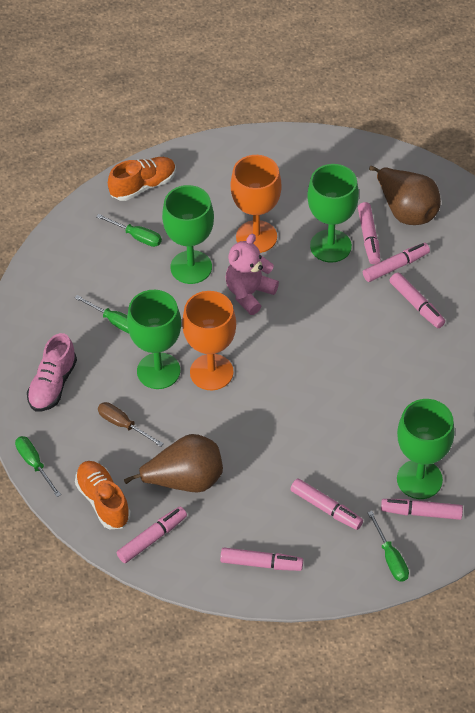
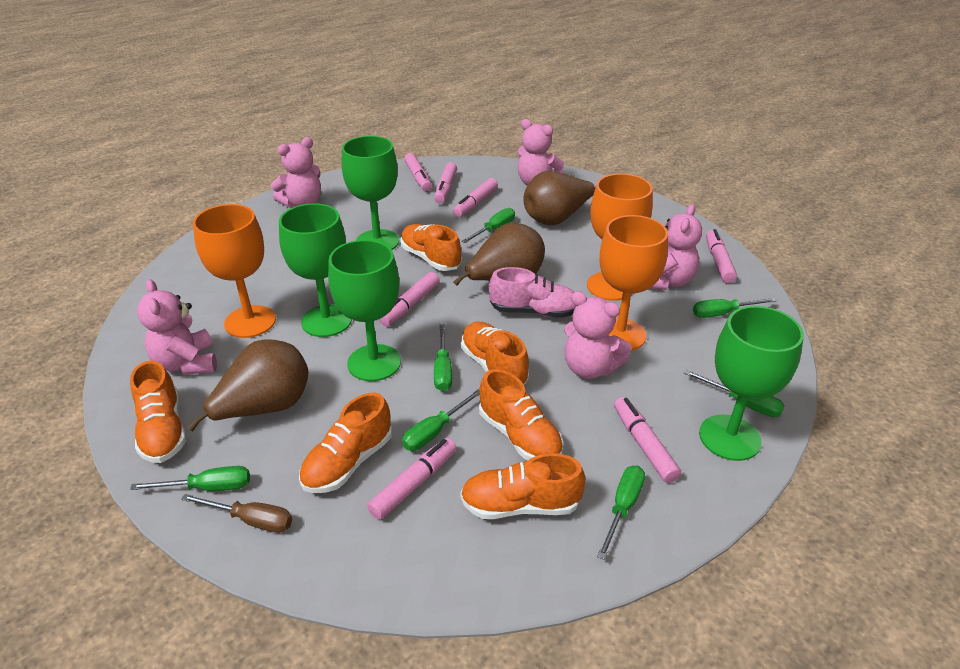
brown pear: 2 -> 3
green screwdriver: 4 -> 7
orange goblet: 2 -> 3
orange shoe: 2 -> 6
pink teddy bear: 1 -> 5

